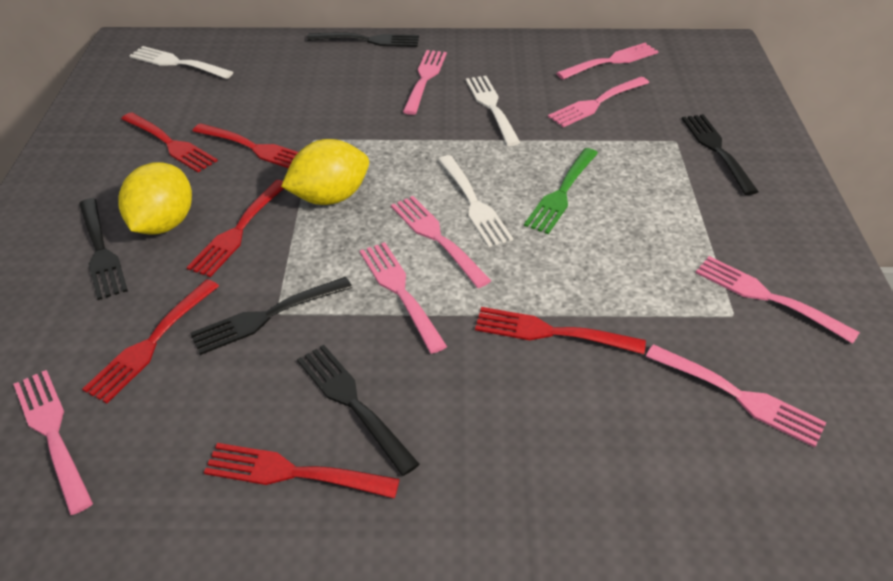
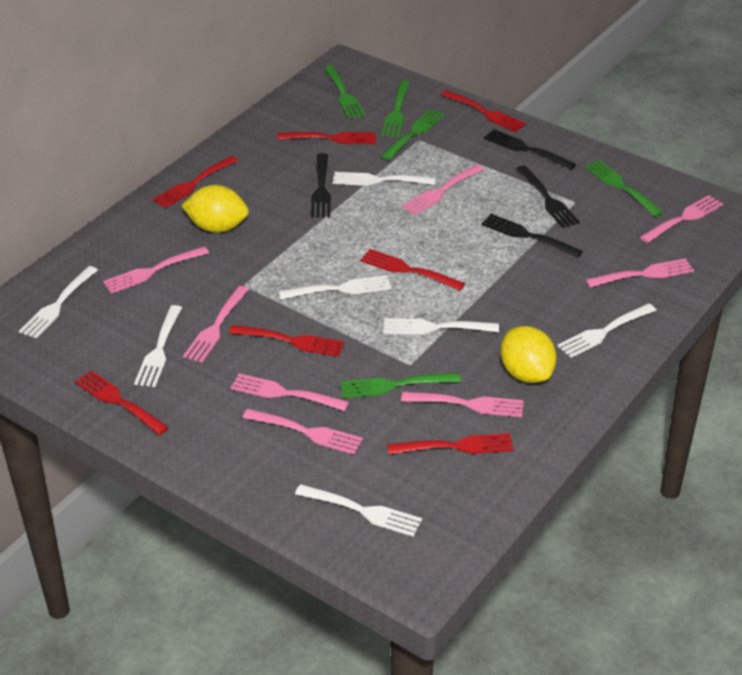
black fork: 5 -> 4
green fork: 1 -> 5
red fork: 6 -> 7
white fork: 3 -> 7

